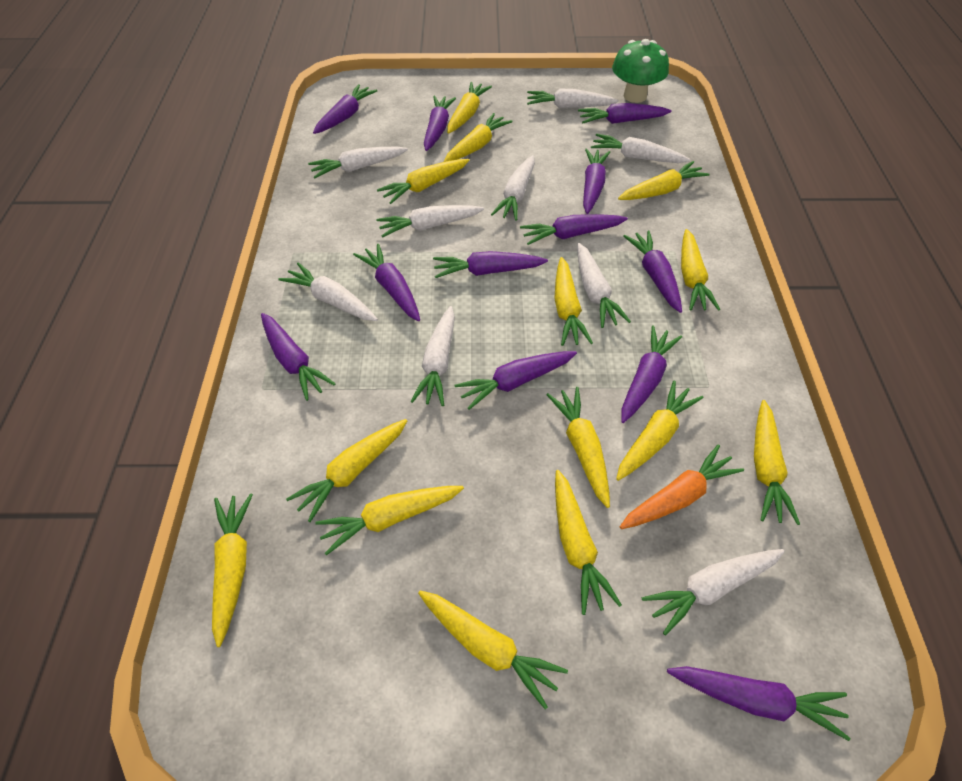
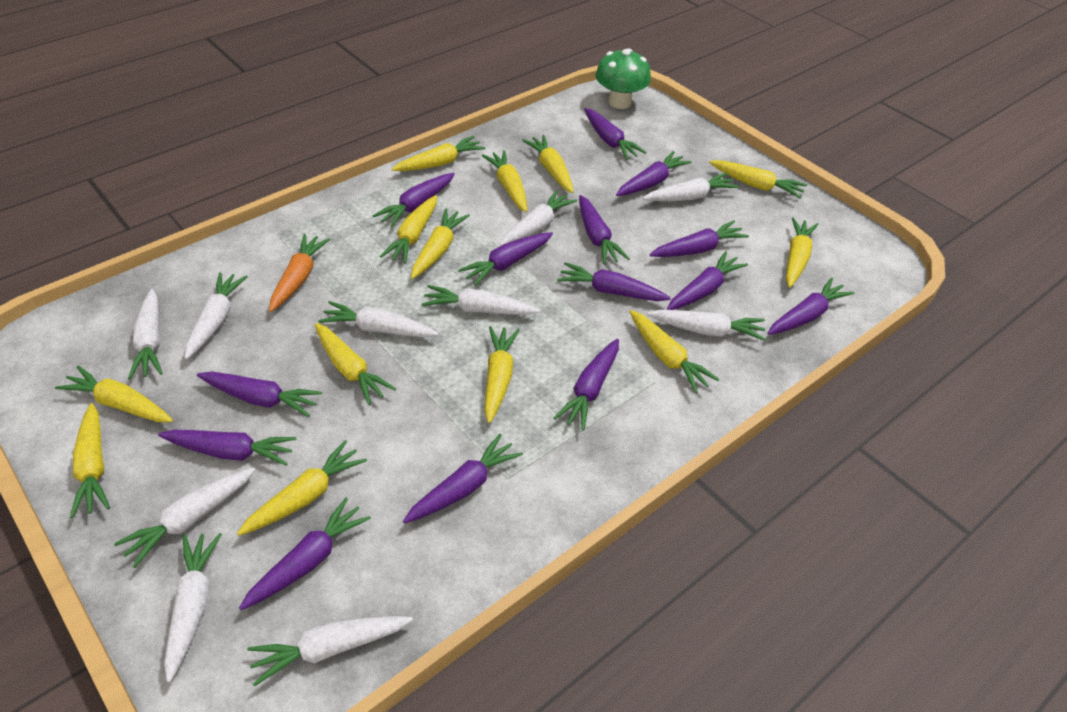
purple carrot: 12 -> 14
white carrot: 9 -> 10
yellow carrot: 14 -> 13

